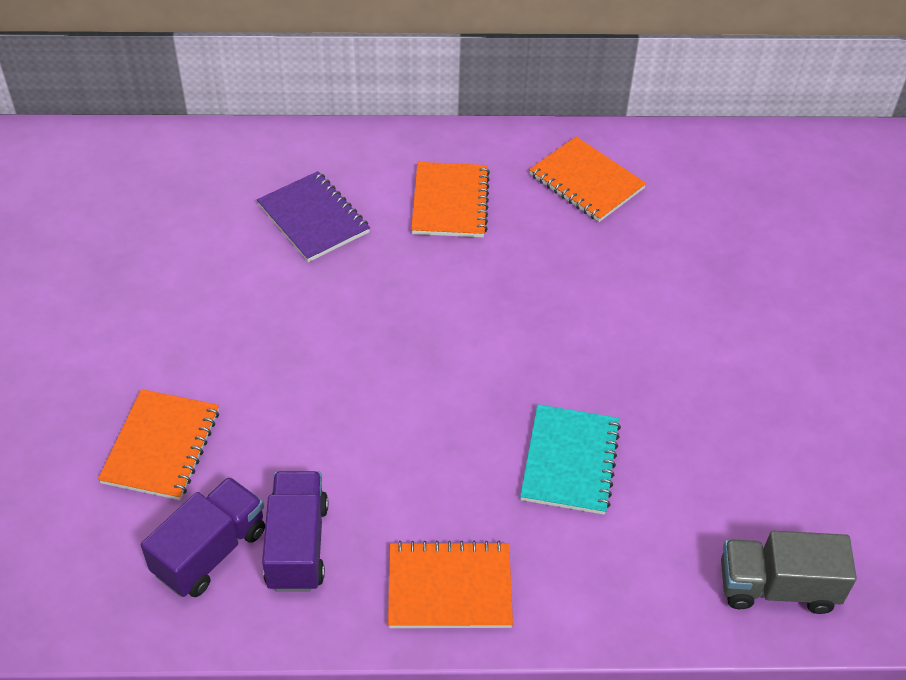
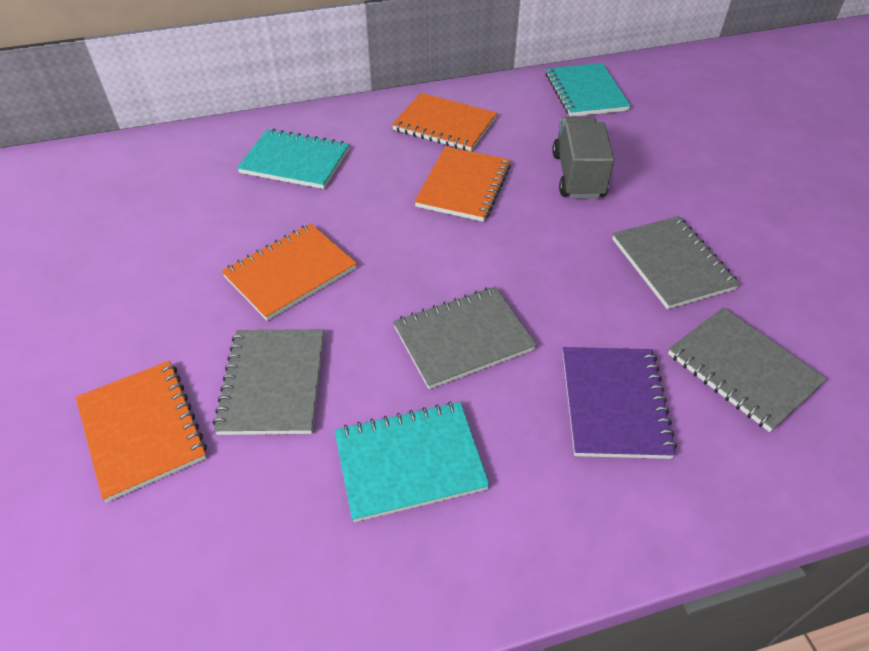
grey notebook: 0 -> 4
purple truck: 2 -> 0
turquoise notebook: 1 -> 3

